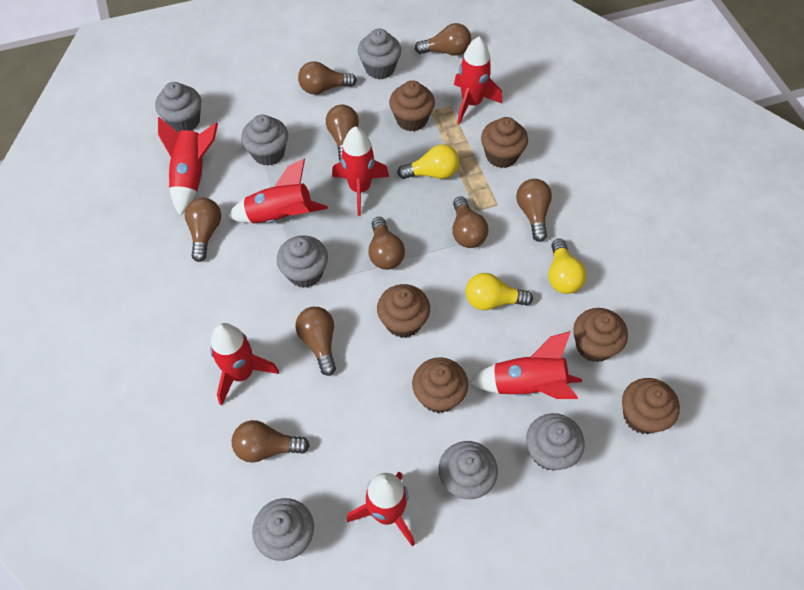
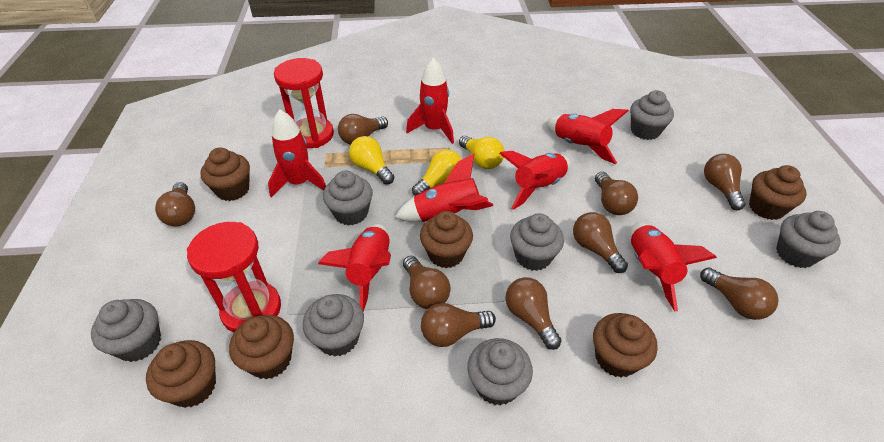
red hourglass: 0 -> 2

